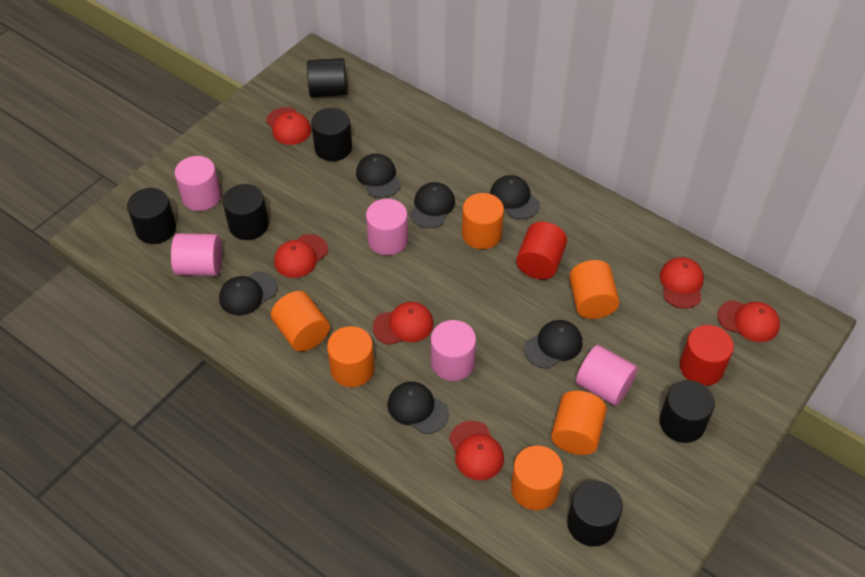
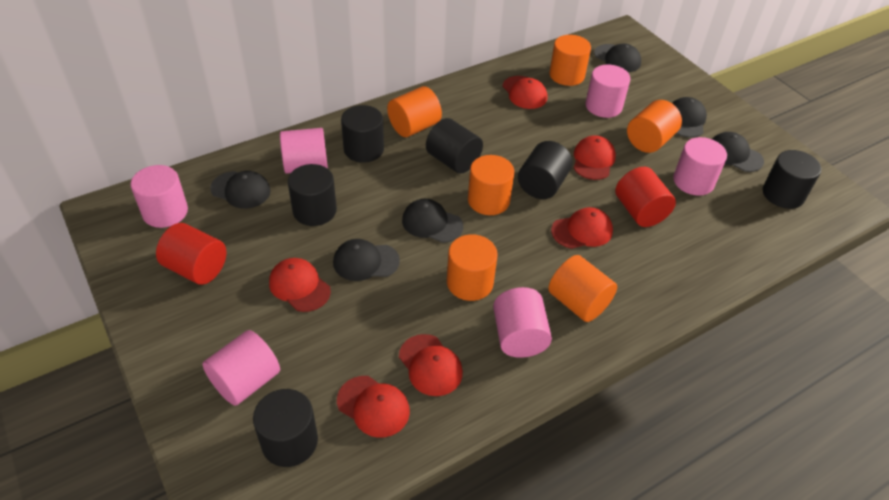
pink cylinder: 5 -> 6

